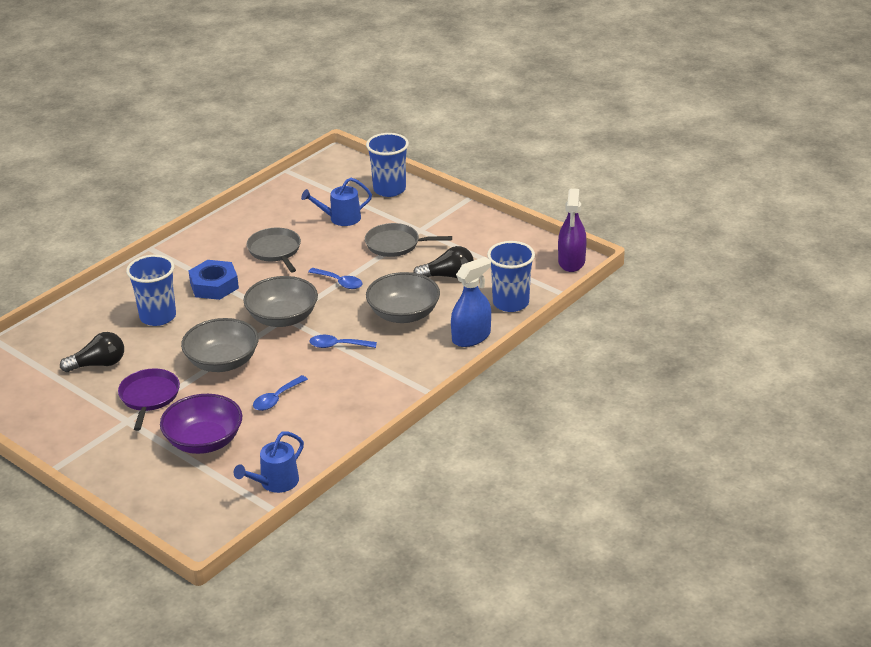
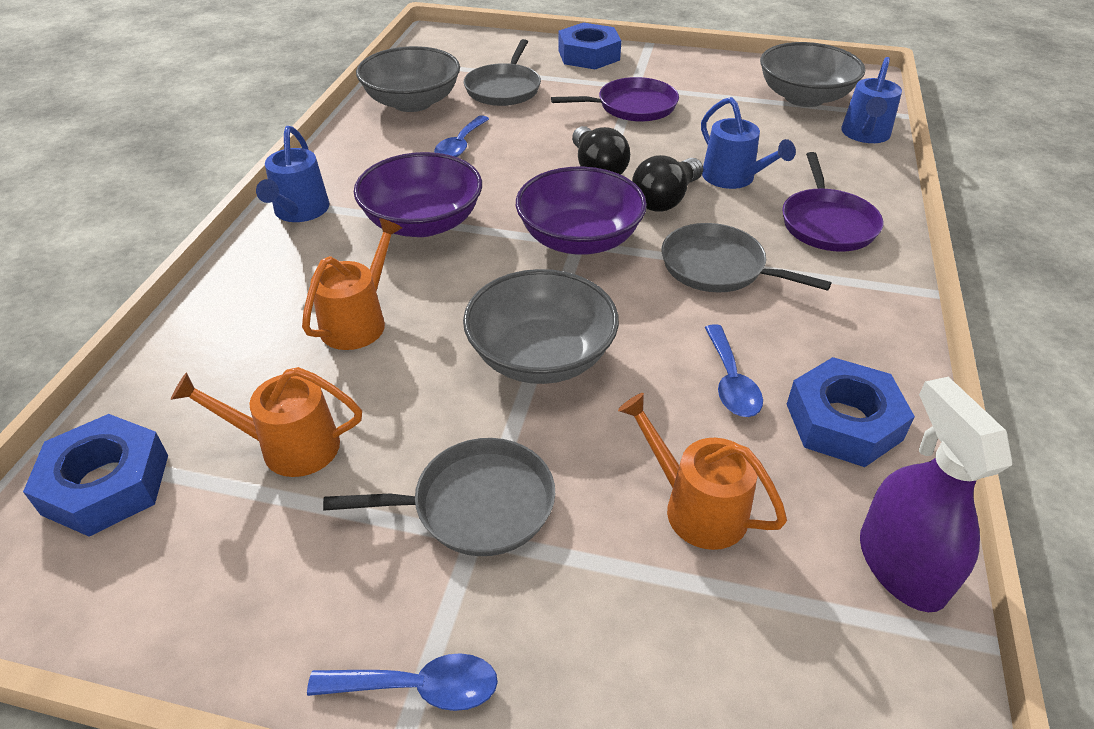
blue cup: 3 -> 0
blue nut: 1 -> 3
blue spray bottle: 1 -> 0
blue watering can: 2 -> 3
grey pan: 2 -> 3
orange watering can: 0 -> 3
purple bowl: 1 -> 2
purple pan: 1 -> 2

